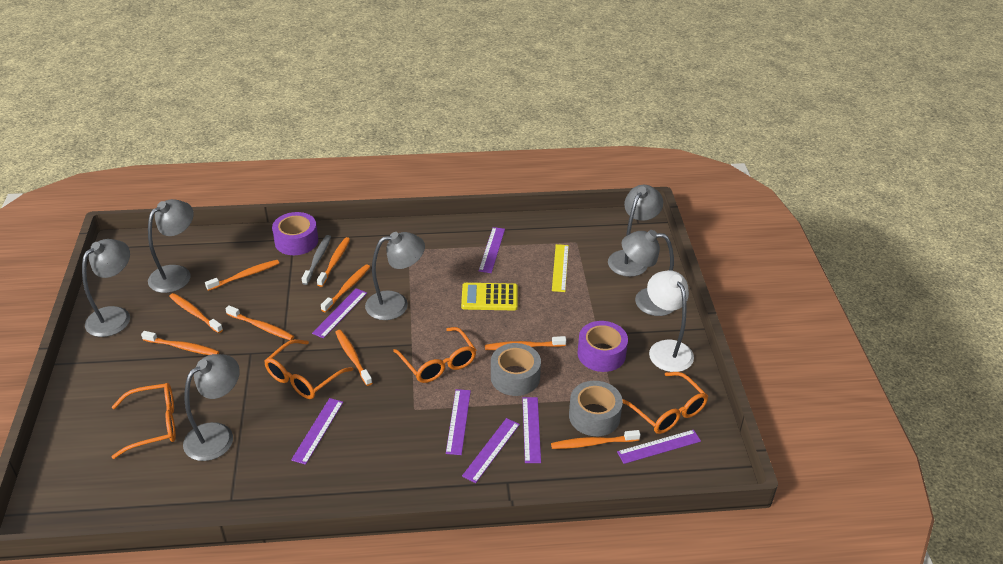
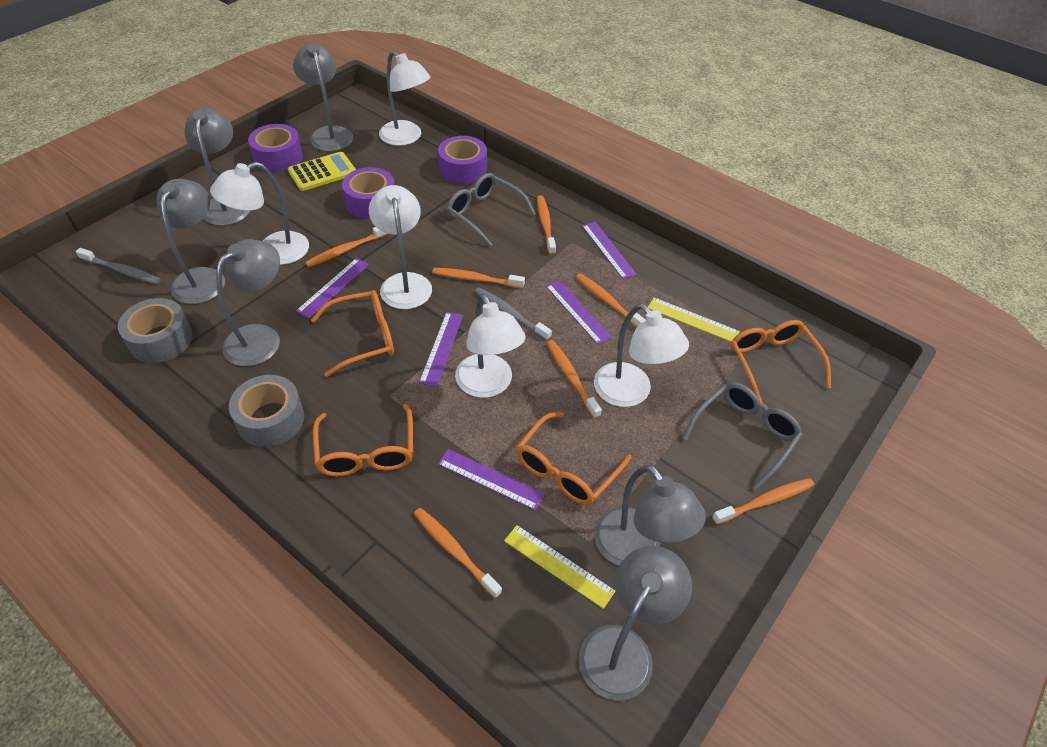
grey glasses: 0 -> 2
grey toothbrush: 1 -> 2
orange toothbrush: 9 -> 7
purple ruler: 7 -> 5
purple tape: 2 -> 3
white lamp: 1 -> 5
yellow ruler: 1 -> 2

